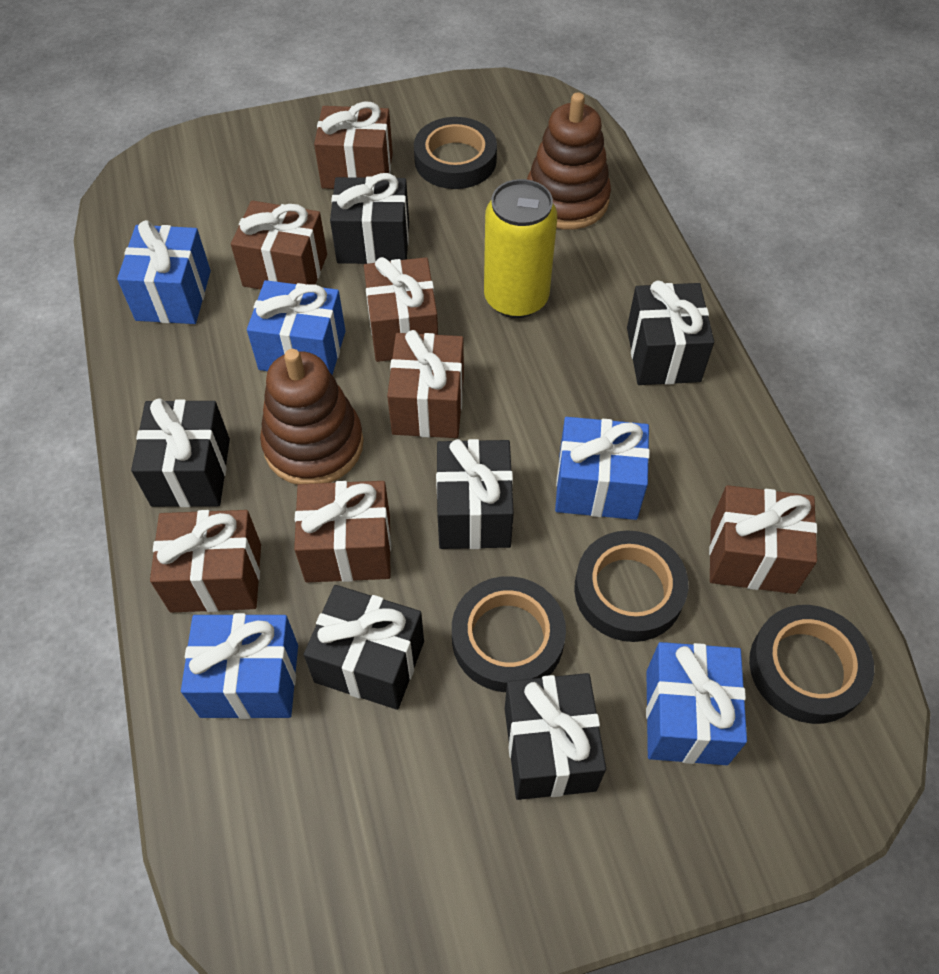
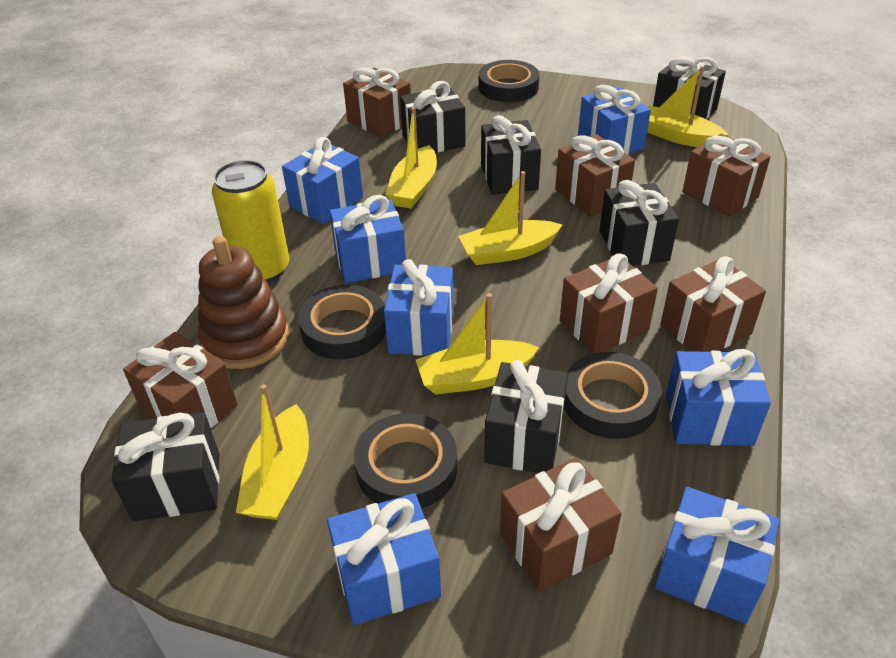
blue gift: 5 -> 7
brown stacking toy: 2 -> 1
yellow boat: 0 -> 5

